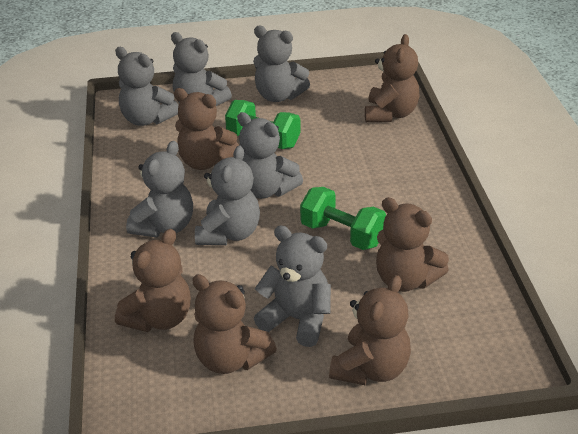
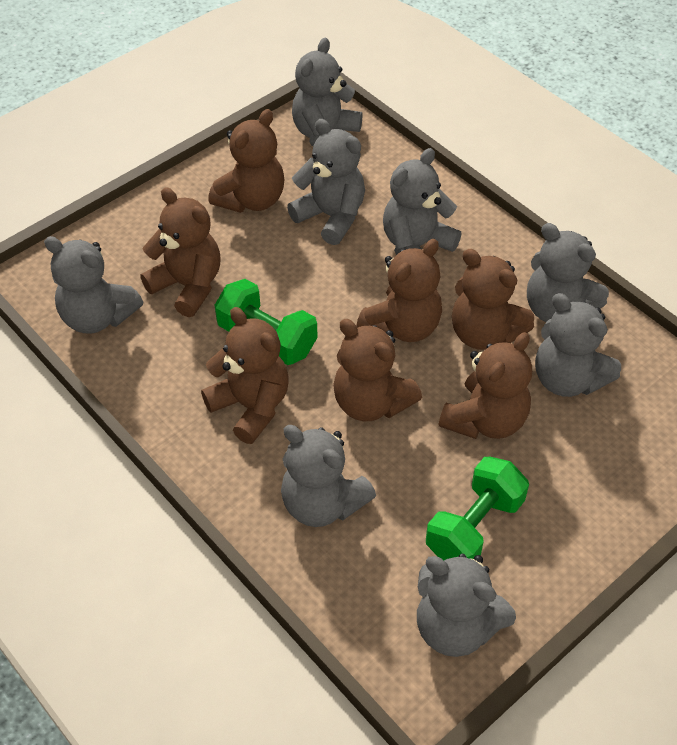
brown teddy bear: 6 -> 7
grey teddy bear: 7 -> 8

